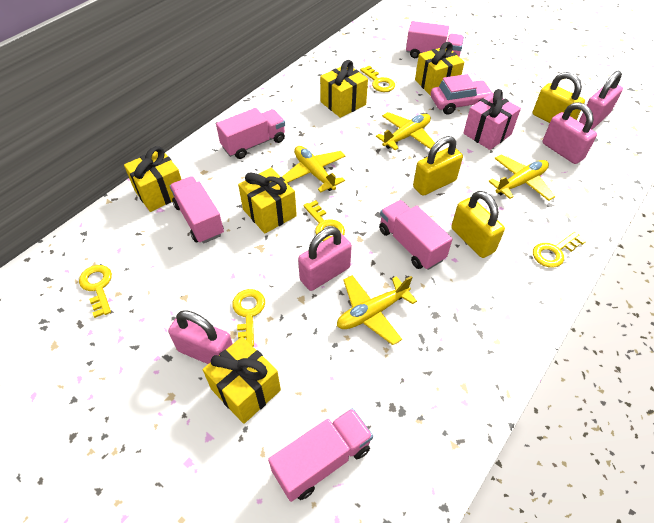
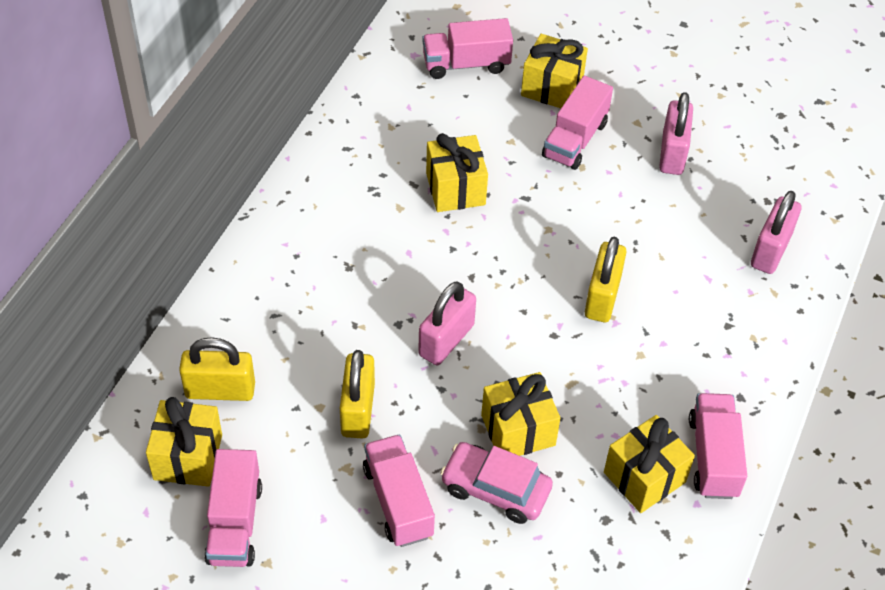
pink gift: 1 -> 0
pink padlock: 4 -> 3
yellow key: 5 -> 0
yellow plane: 4 -> 0

